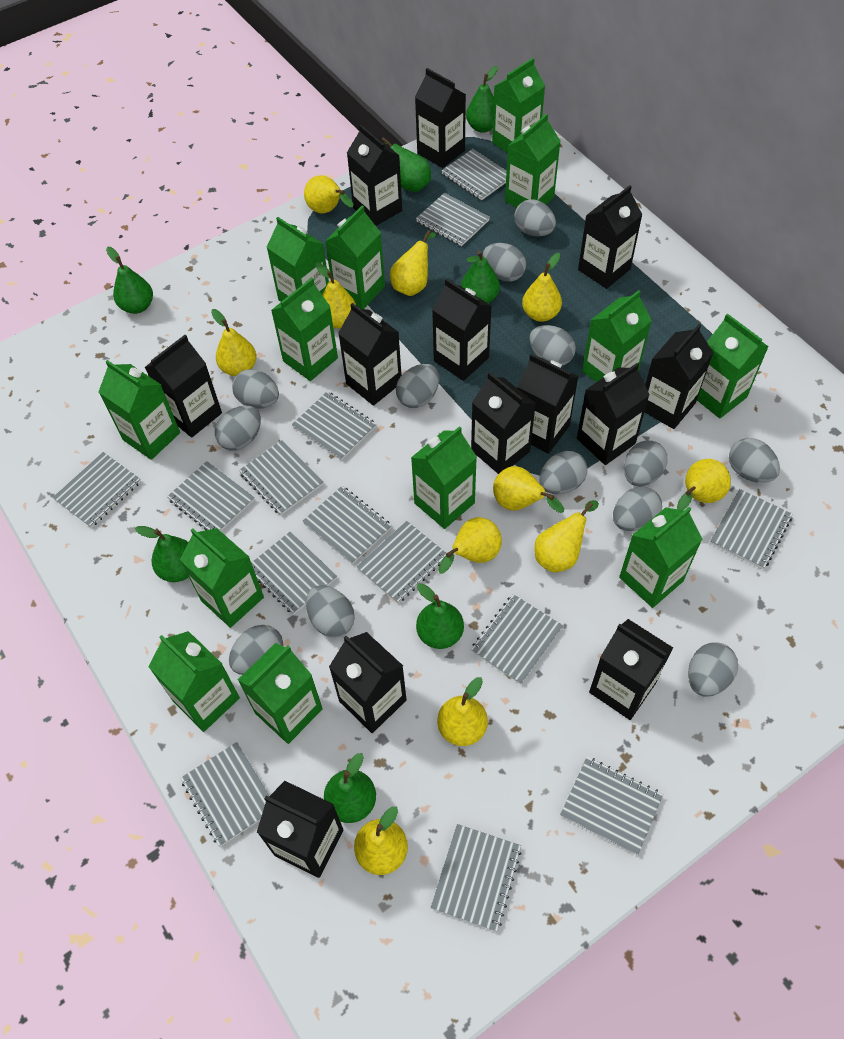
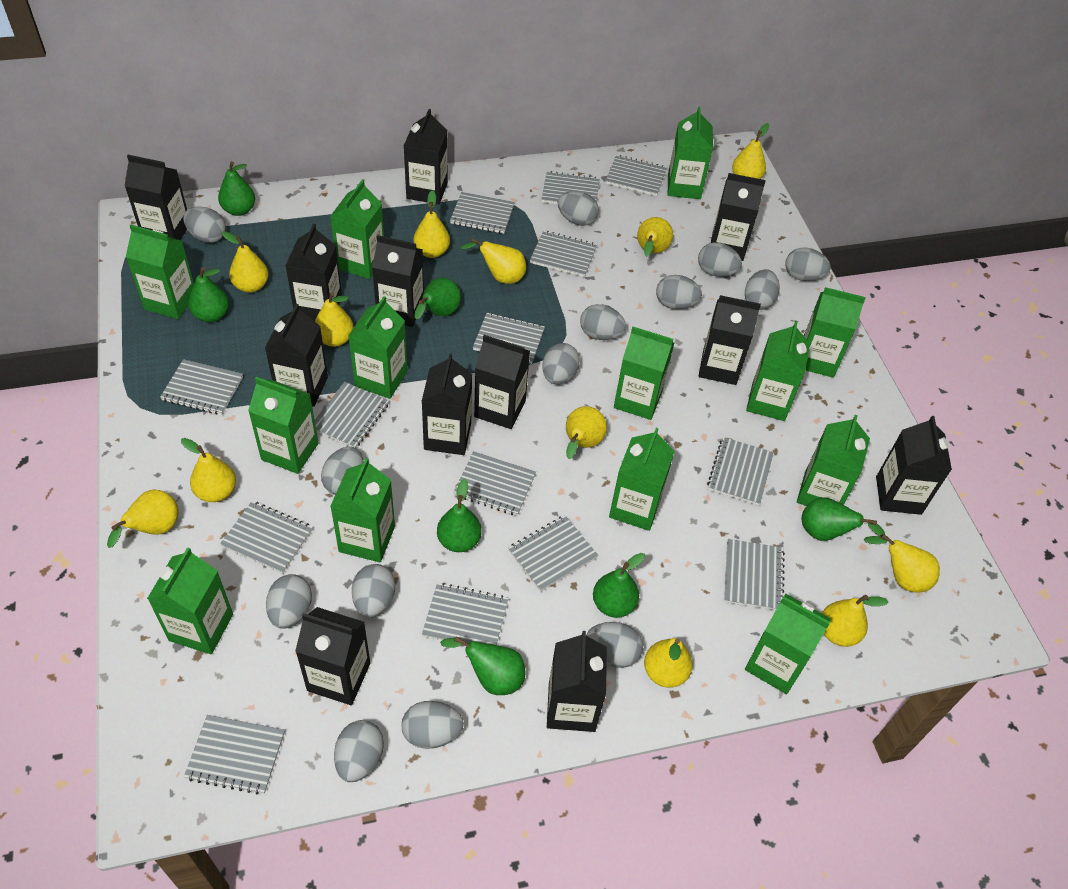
black carton: 13 -> 12
grey egg: 13 -> 14
yellow pear: 11 -> 12

